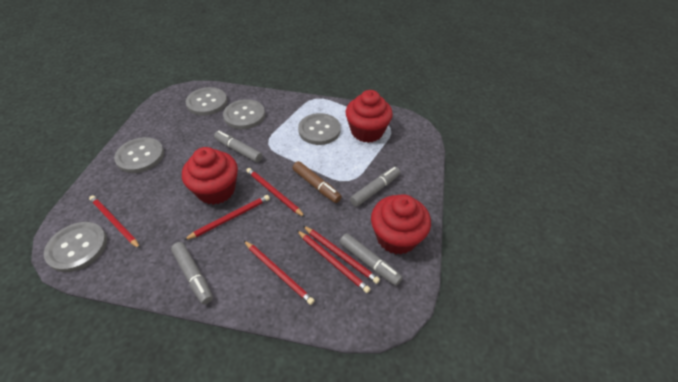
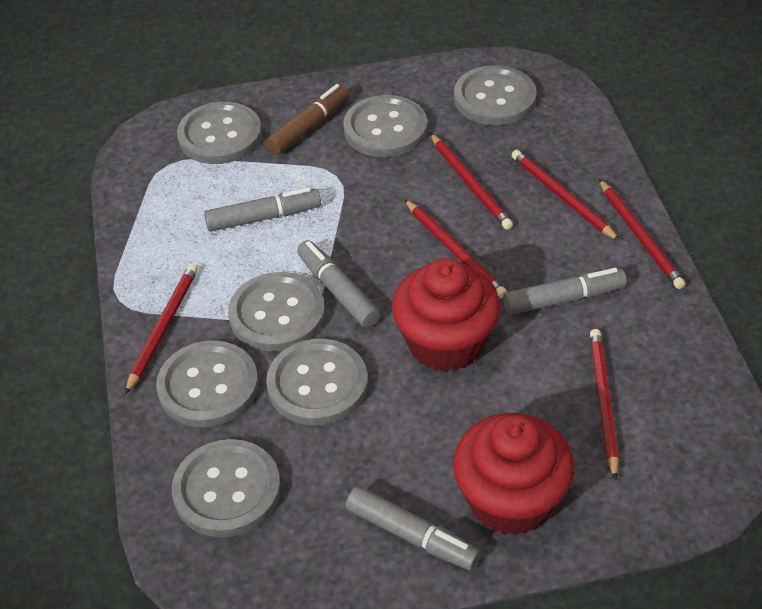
grey button: 5 -> 7
red cupcake: 3 -> 2

